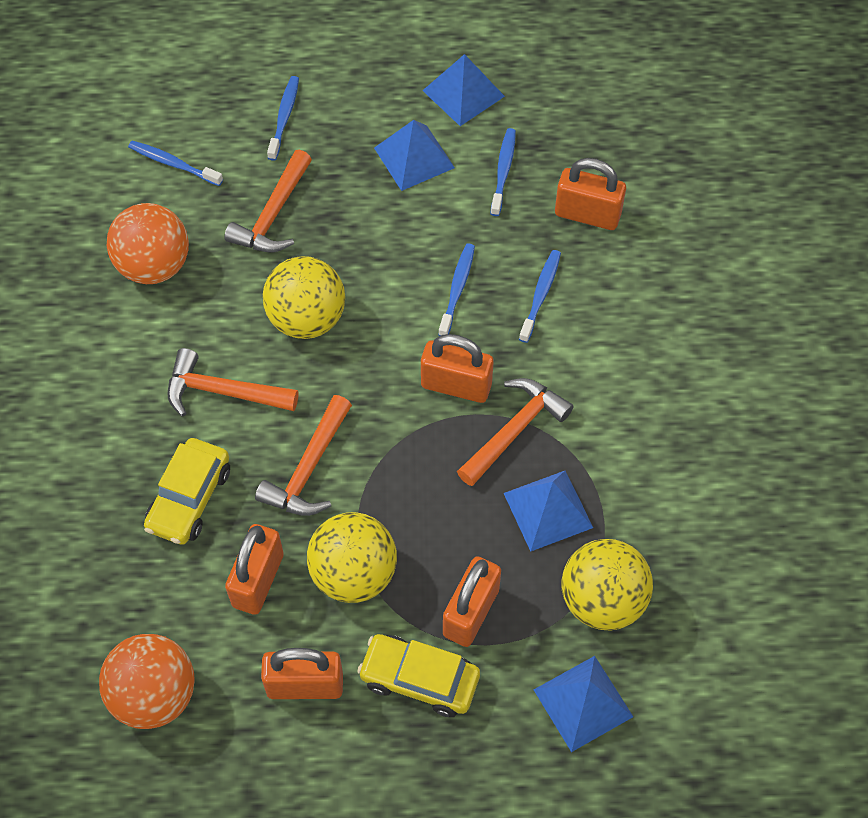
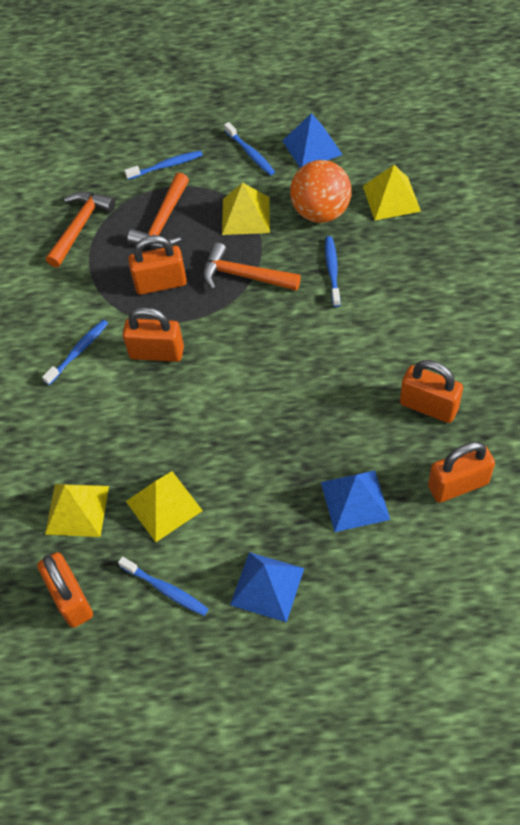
blue pyramid: 4 -> 3
orange ball: 2 -> 1
orange hammer: 4 -> 3
yellow ball: 3 -> 0
yellow car: 2 -> 0
yellow pyramid: 0 -> 4

